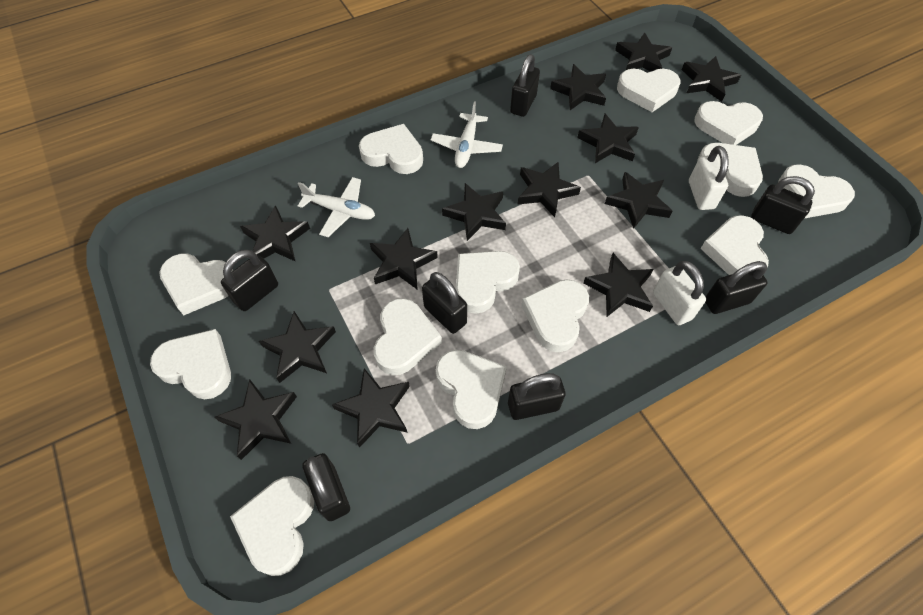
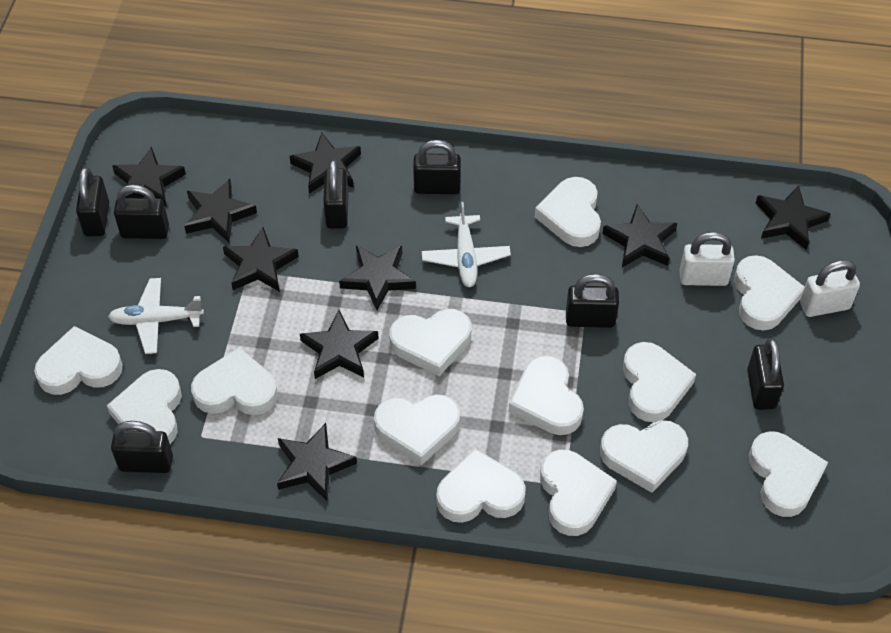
black star: 13 -> 9

